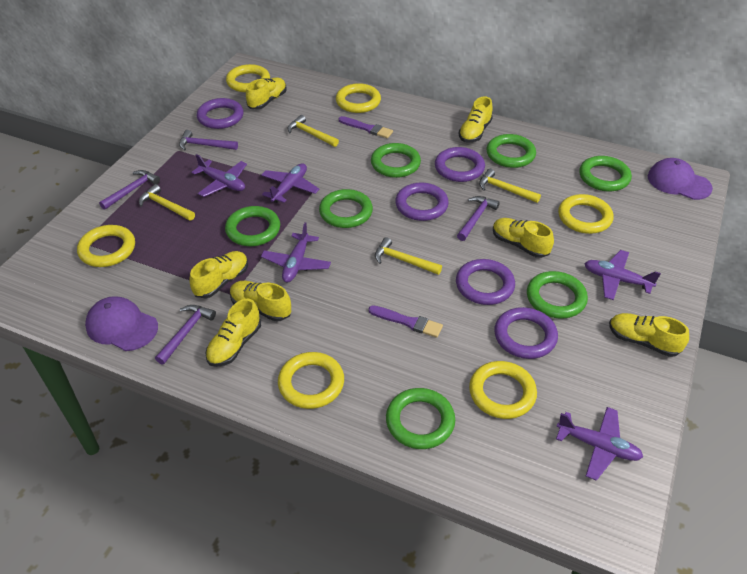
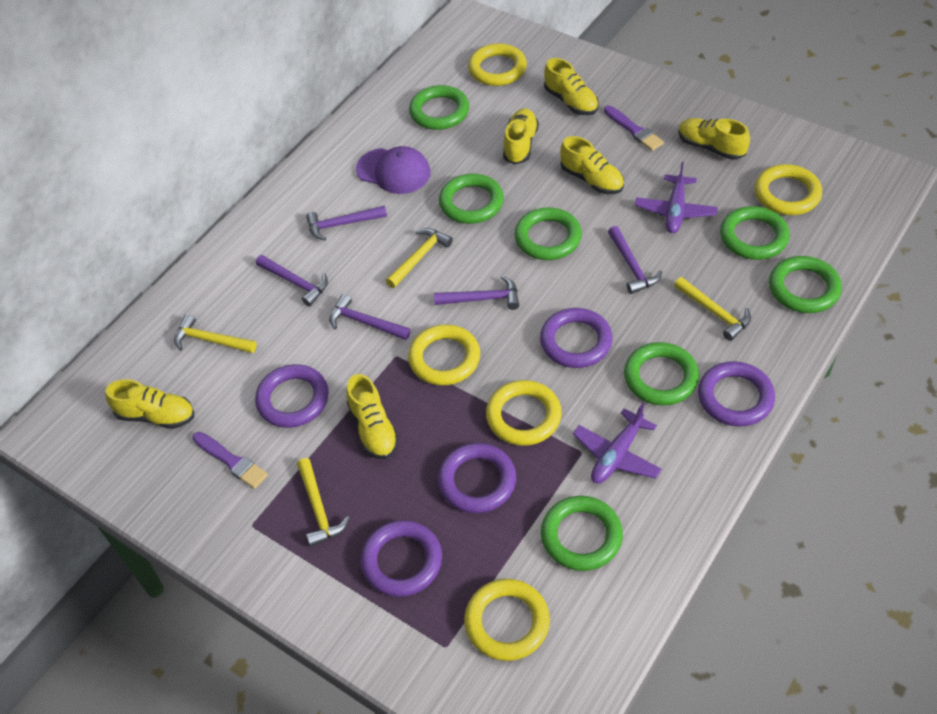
purple cap: 2 -> 1
purple hammer: 4 -> 5
purple plane: 5 -> 2
yellow ring: 6 -> 5
yellow shoe: 7 -> 6

